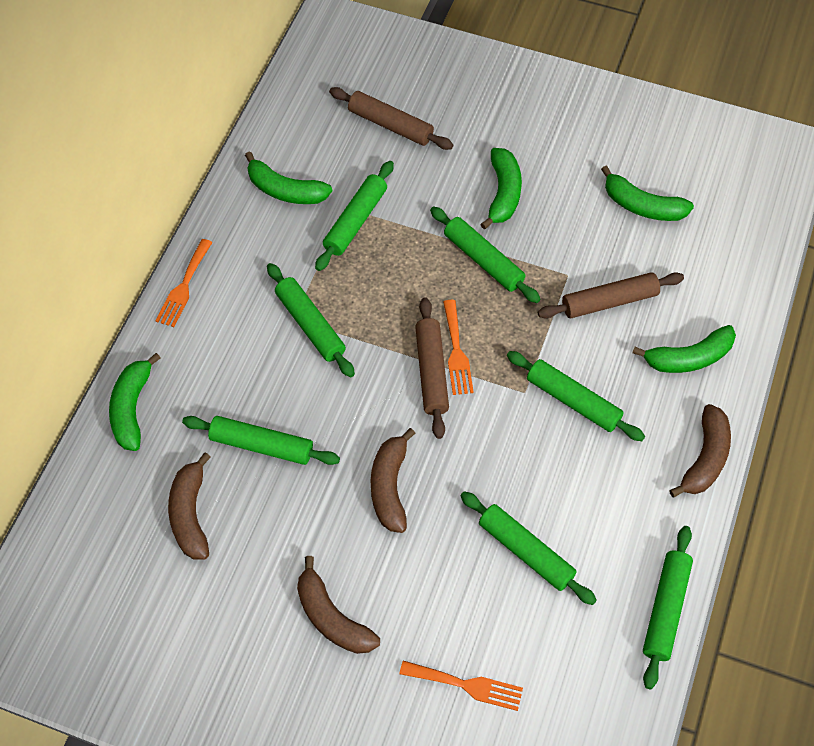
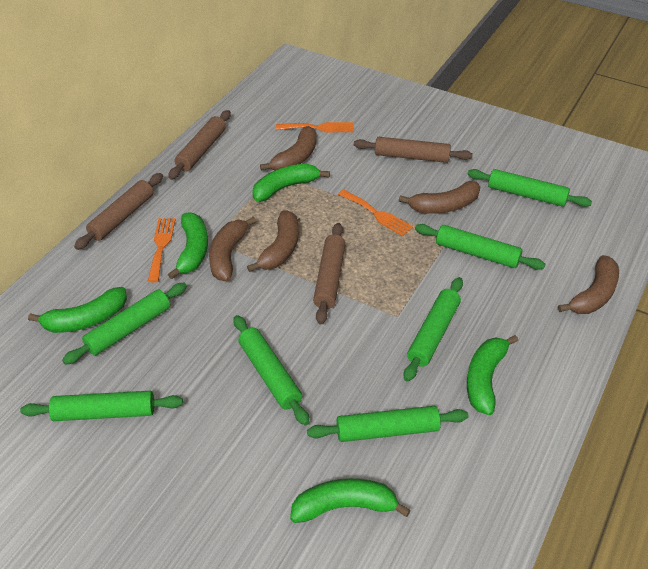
brown banana: 4 -> 5
brown rolling pin: 3 -> 4

